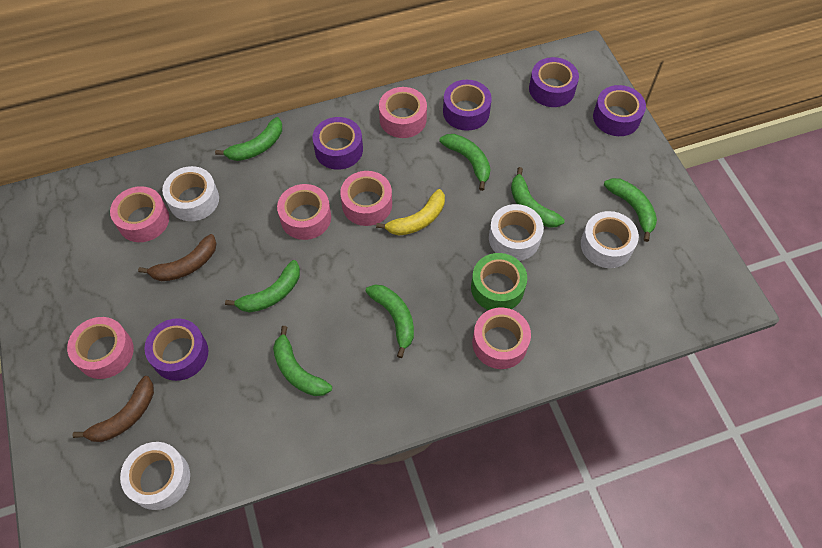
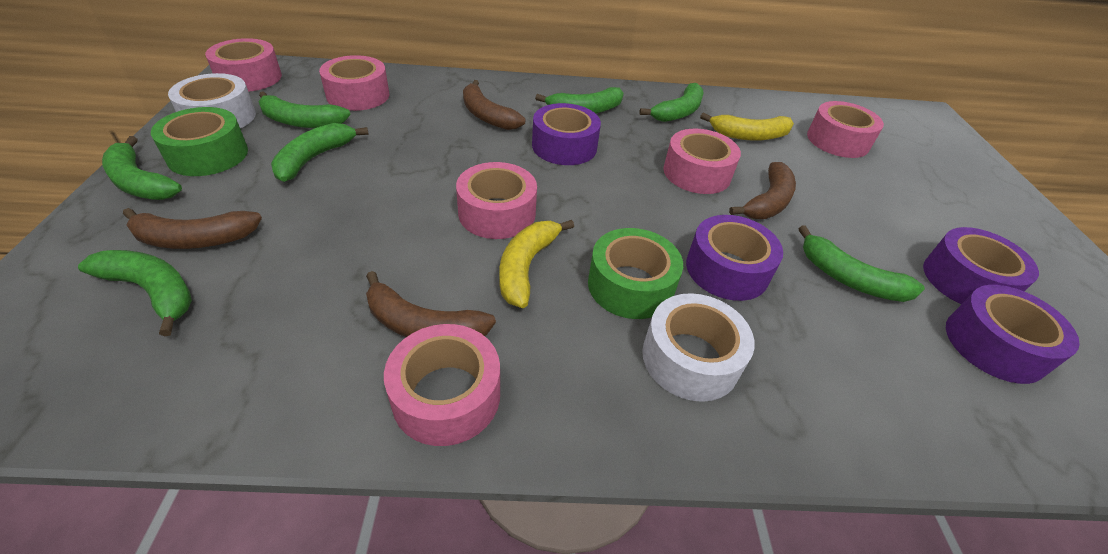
brown banana: 2 -> 4
green tape: 1 -> 2
purple tape: 5 -> 4
white tape: 4 -> 2
yellow banana: 1 -> 2

